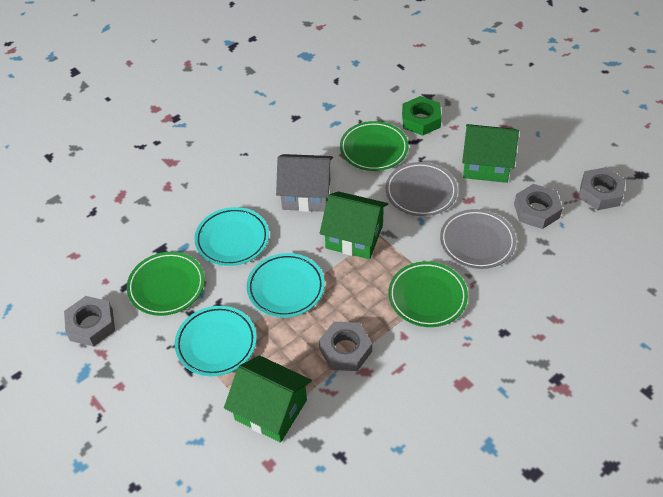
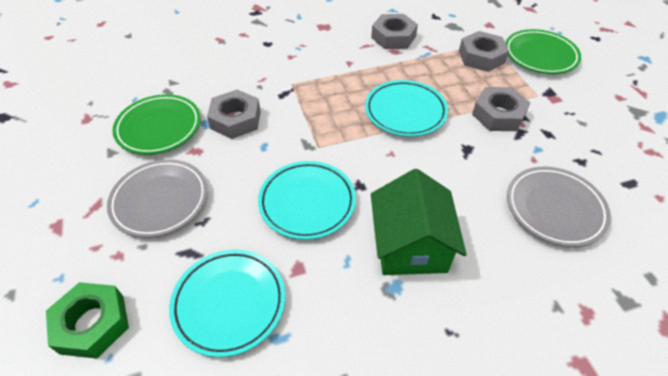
green house: 3 -> 1
green plate: 3 -> 2
grey house: 1 -> 0

